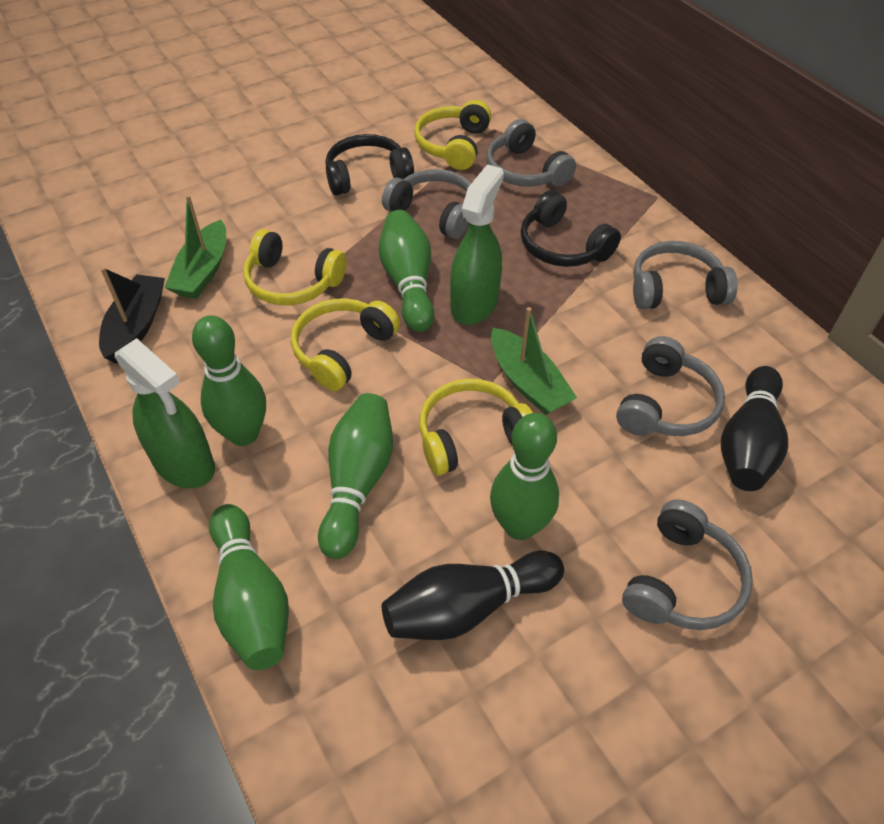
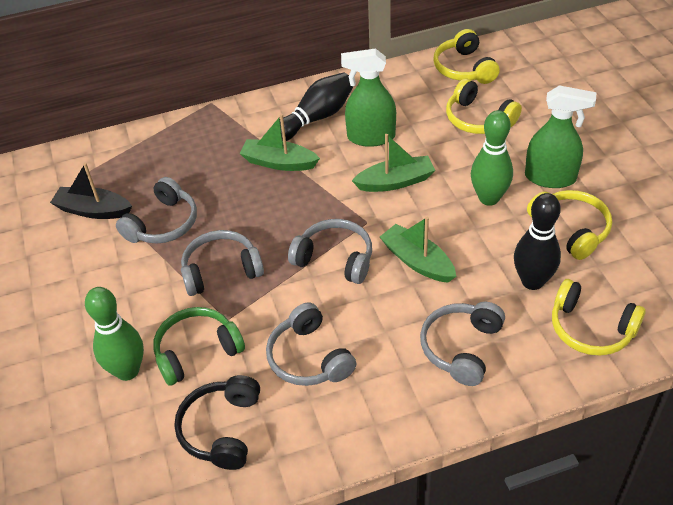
black headphones: 2 -> 1
green boat: 2 -> 3
green bowling pin: 5 -> 2
green headphones: 0 -> 1

